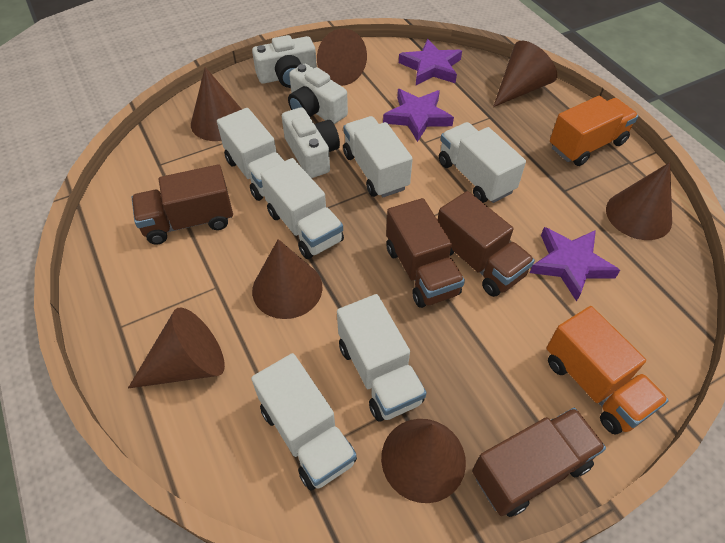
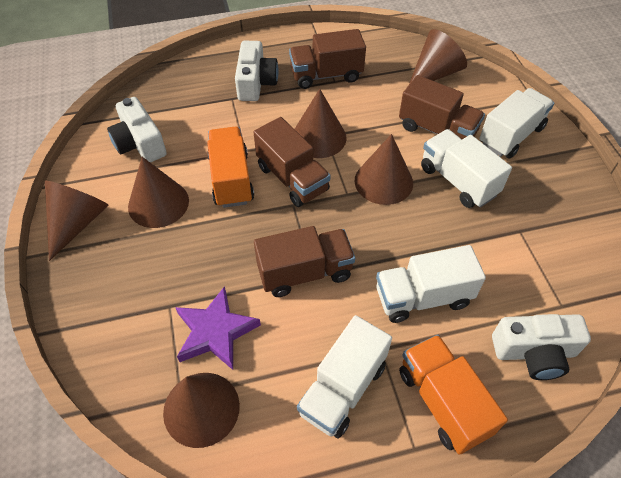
brown cone: 7 -> 6
purple star: 3 -> 1
white truck: 6 -> 4

